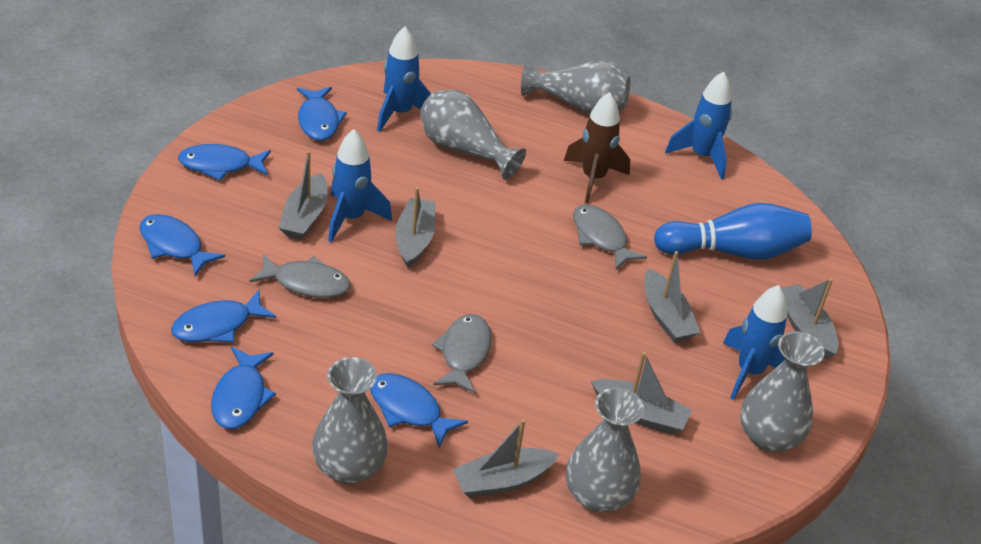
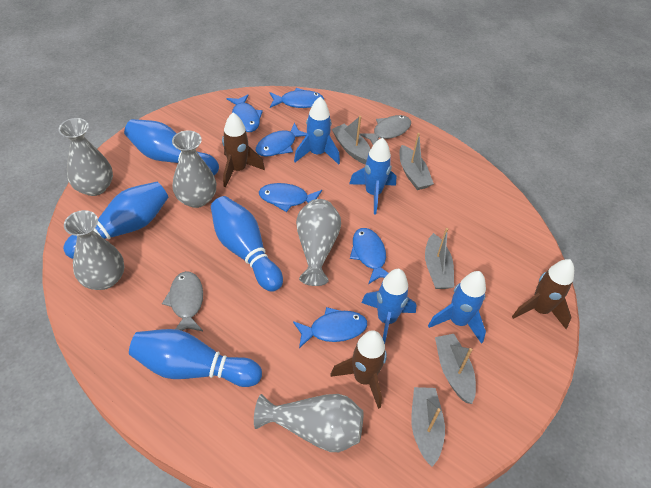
blue bowling pin: 1 -> 4
brown rocket: 1 -> 3
grey boat: 6 -> 5
grey fish: 3 -> 2

